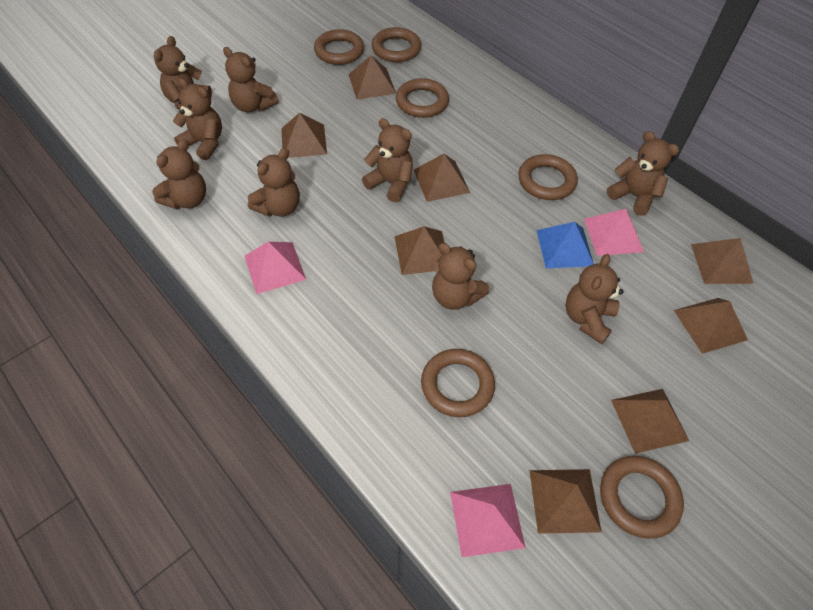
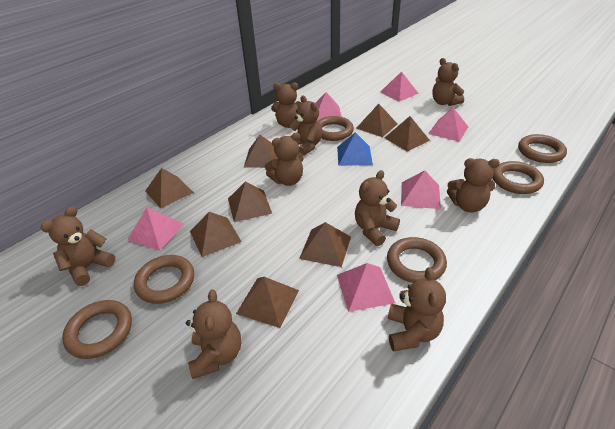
pink pyramid: 3 -> 6

